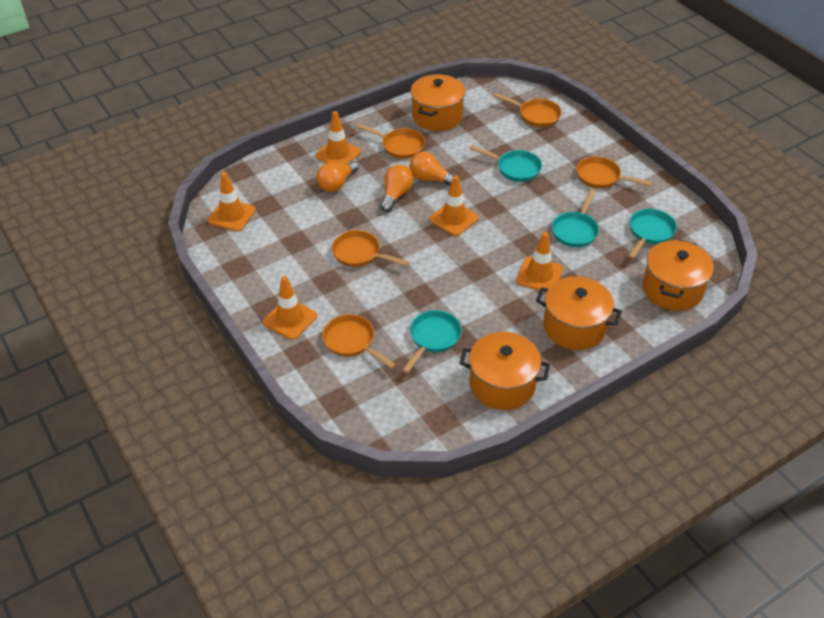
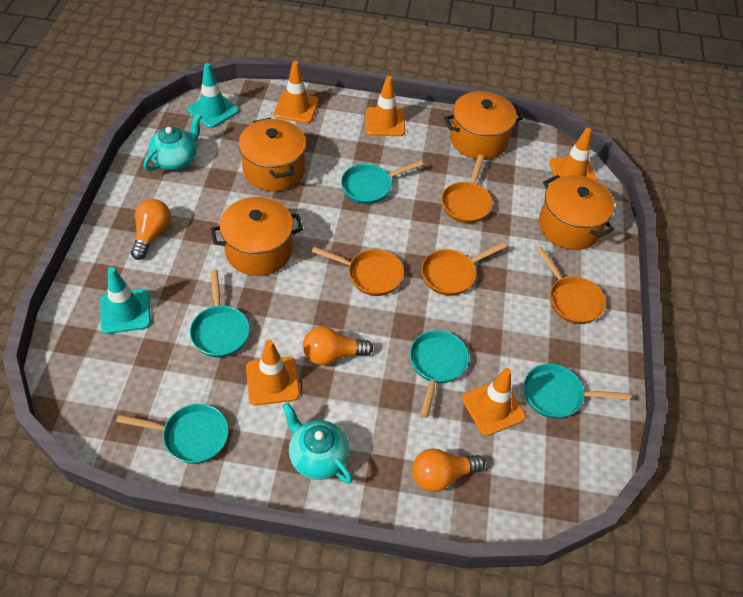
orange pan: 5 -> 4
turquoise pan: 4 -> 5
turquoise teapot: 0 -> 2
turquoise traffic cone: 0 -> 2

